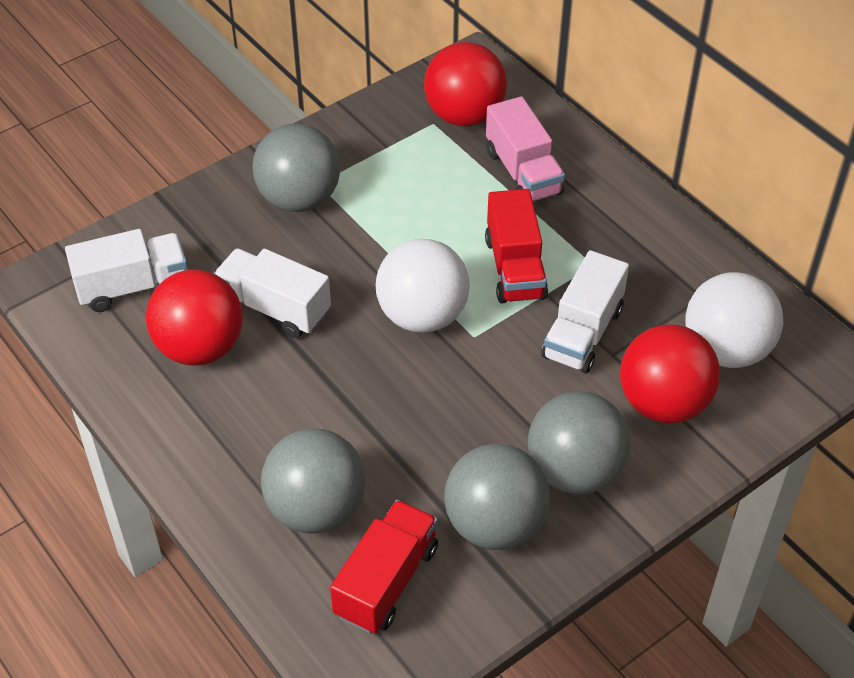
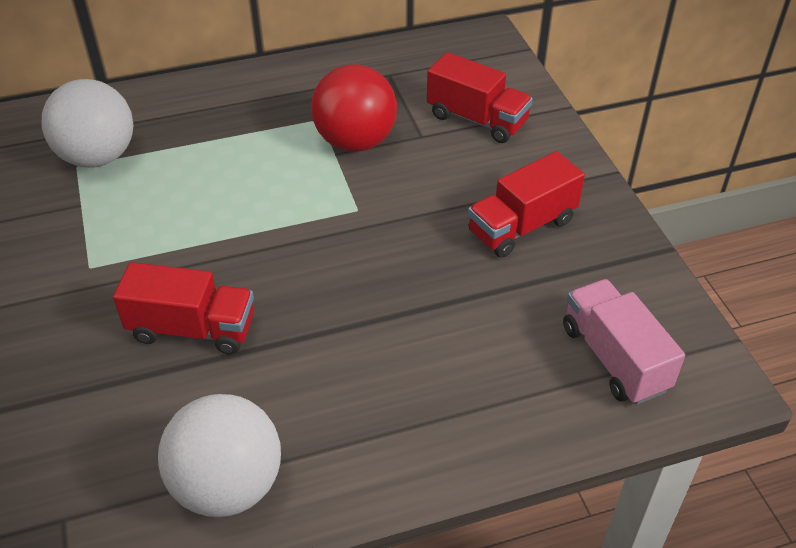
grey ball: 4 -> 0
red ball: 3 -> 1
red truck: 2 -> 3
white truck: 3 -> 0

